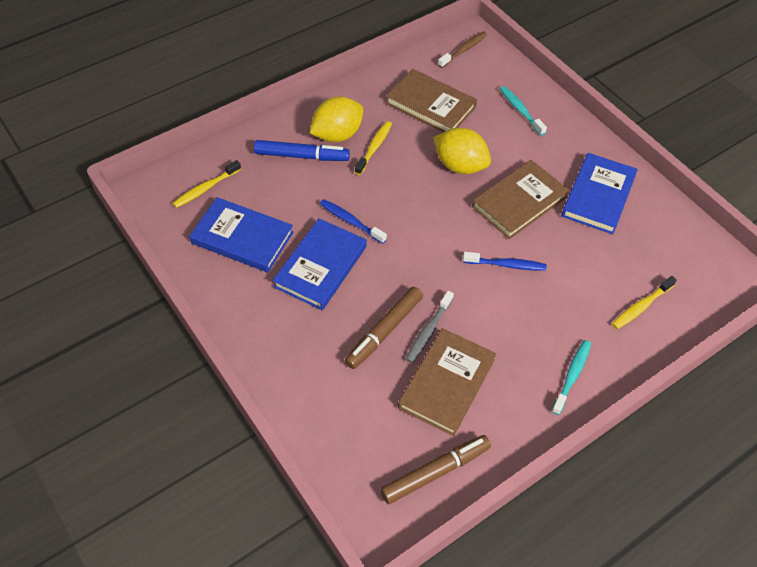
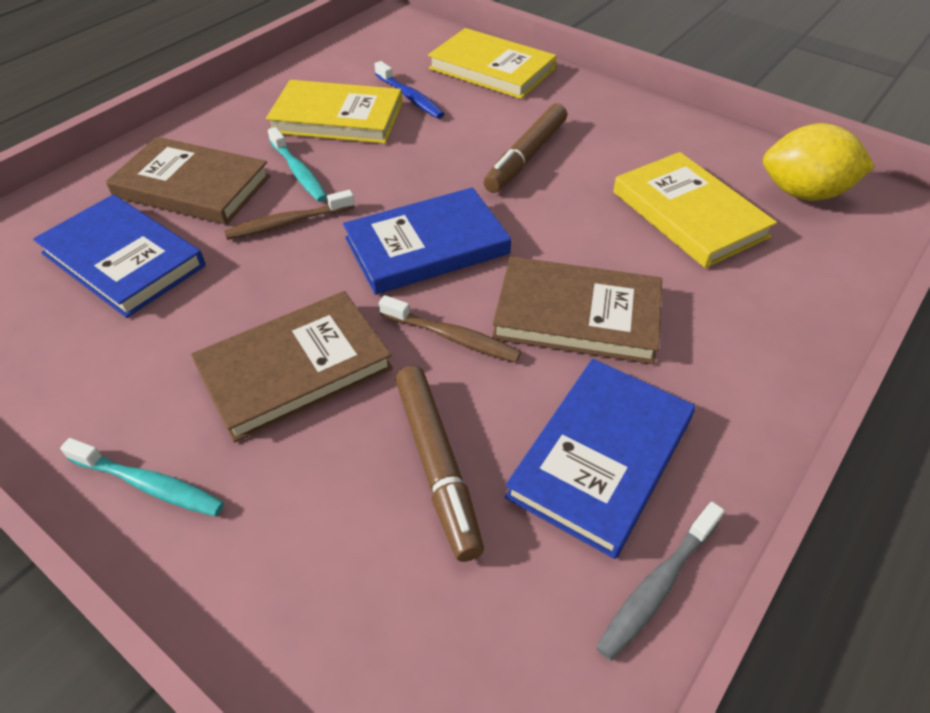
blue marker: 1 -> 0
blue toothbrush: 2 -> 1
brown toothbrush: 1 -> 2
yellow book: 0 -> 3
yellow lemon: 2 -> 1
yellow toothbrush: 3 -> 0

